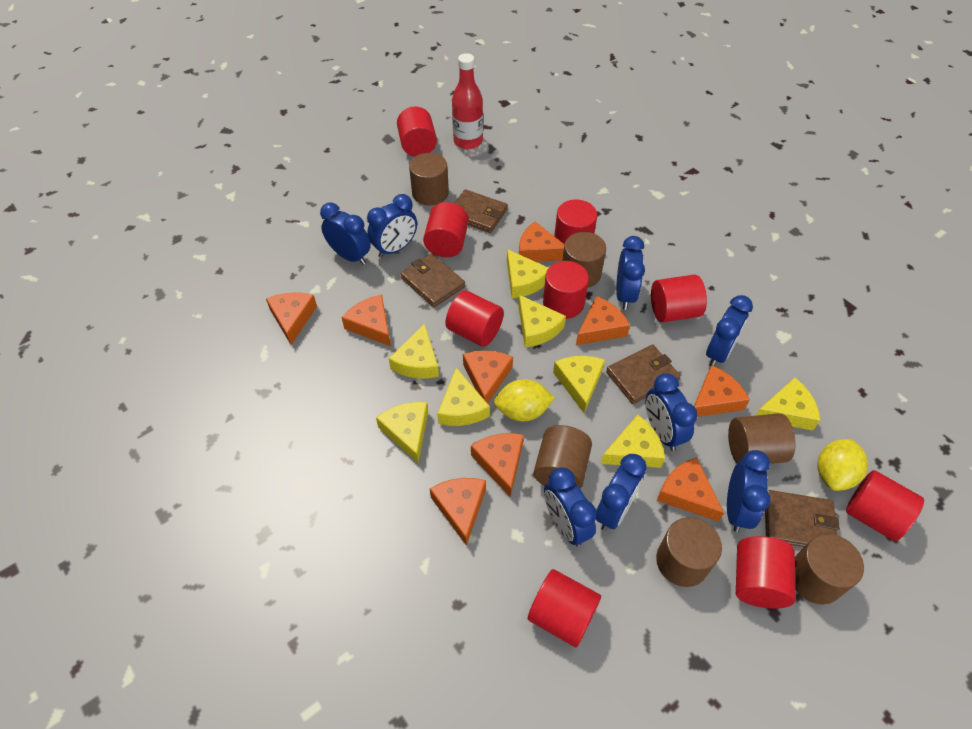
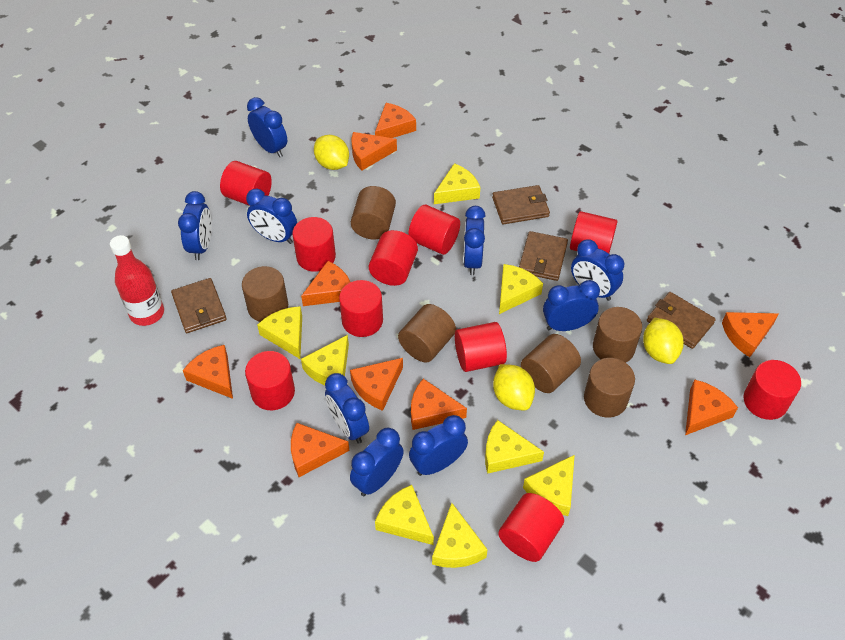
blue clock: 8 -> 9
red cylinder: 9 -> 10
yellow lemon: 2 -> 3

